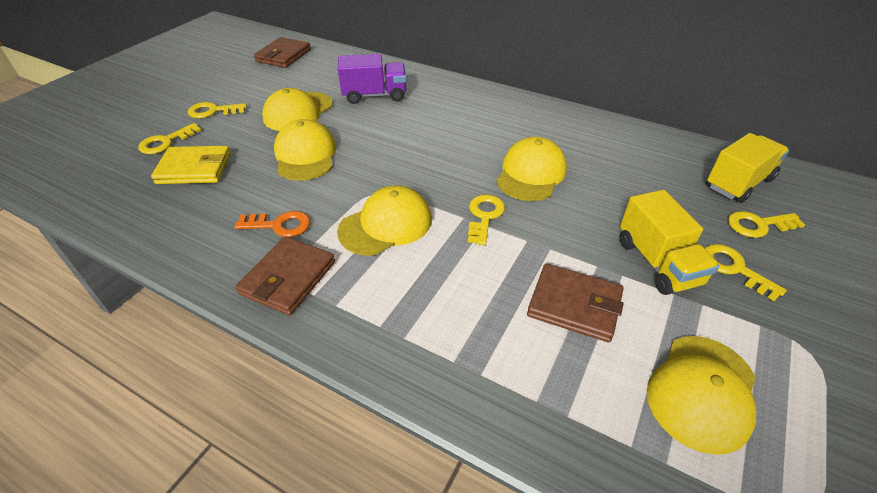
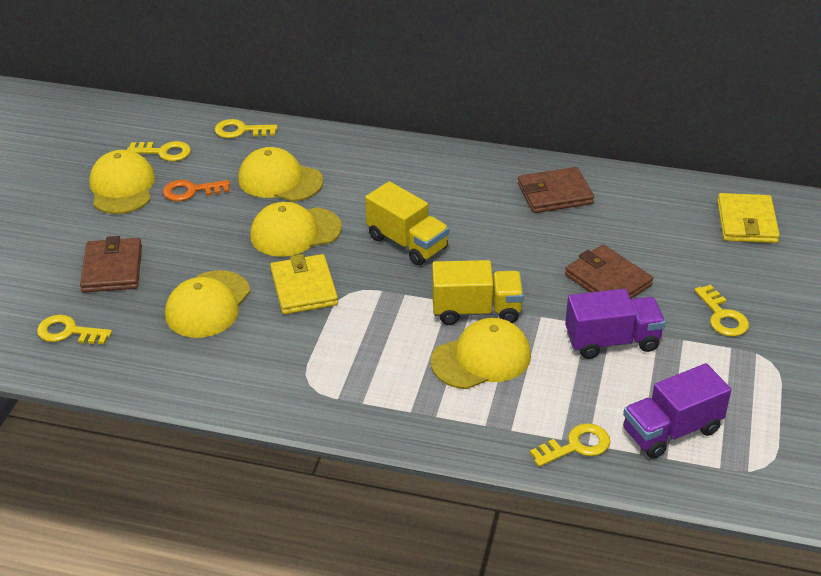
purple truck: 1 -> 2
yellow wallet: 1 -> 2

